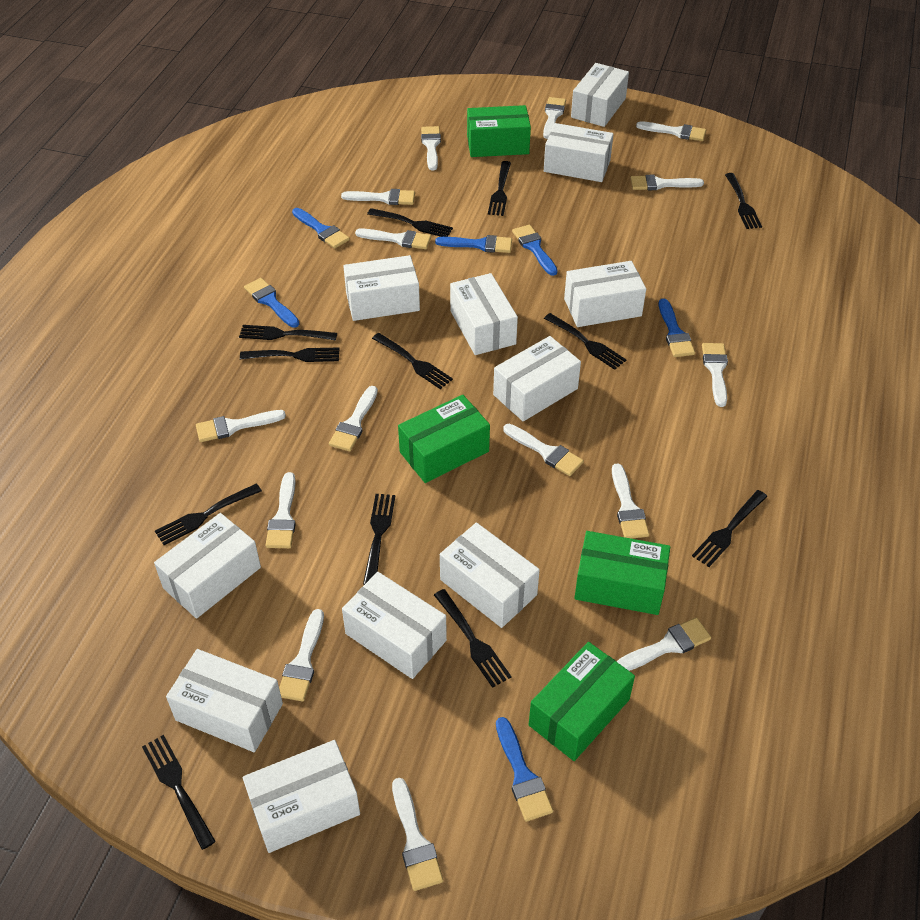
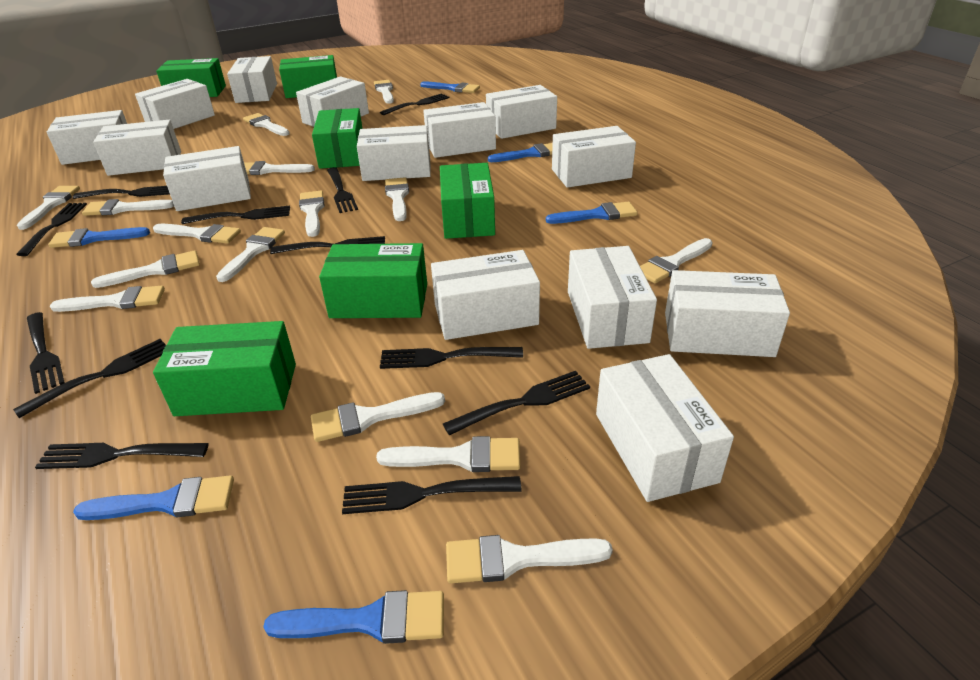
green box: 4 -> 6
white box: 11 -> 14

